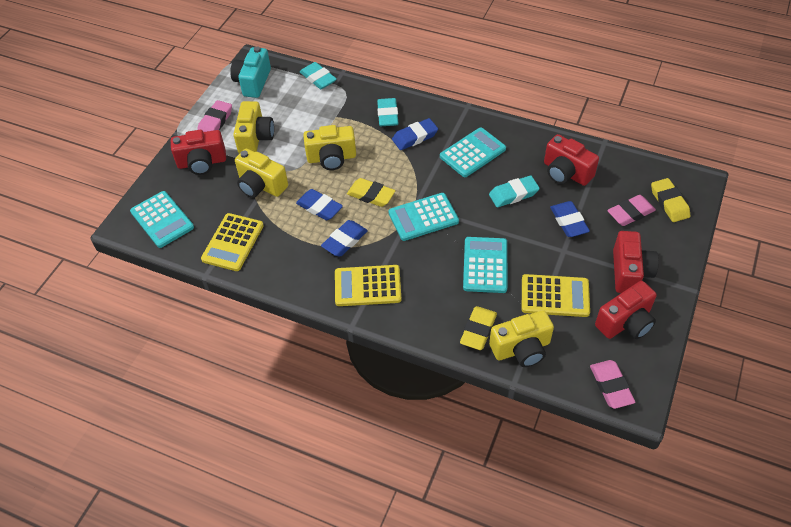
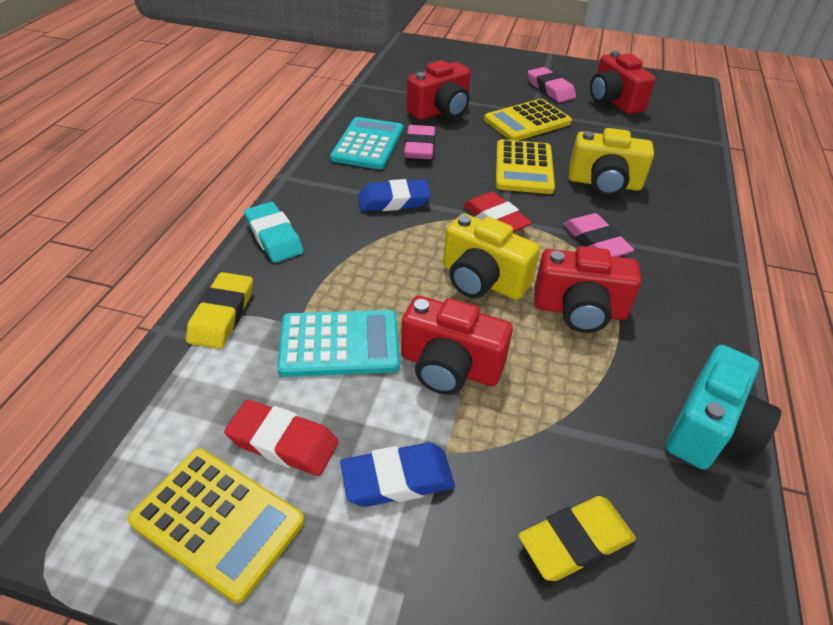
blue eraser: 4 -> 2
red eraser: 0 -> 2
turquoise calculator: 4 -> 2
turquoise eraser: 3 -> 1
yellow camera: 4 -> 2
yellow eraser: 3 -> 2

